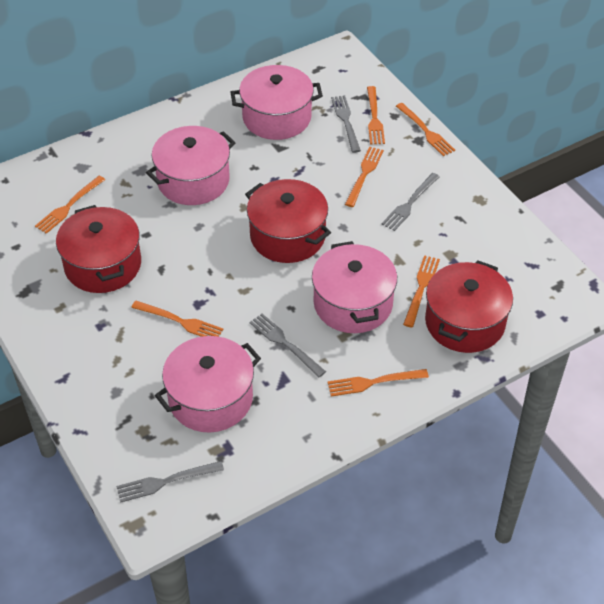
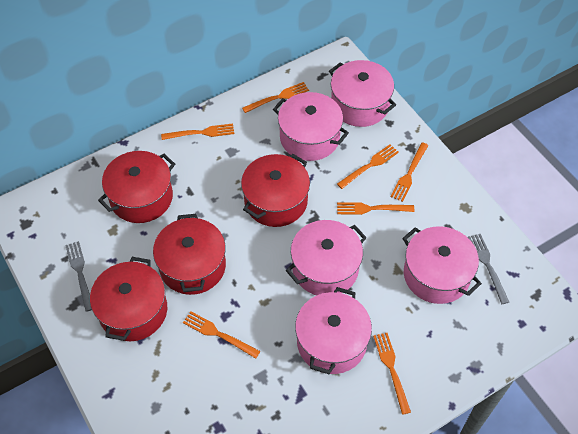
grey fork: 4 -> 2
pink pot: 4 -> 5
red pot: 3 -> 4

